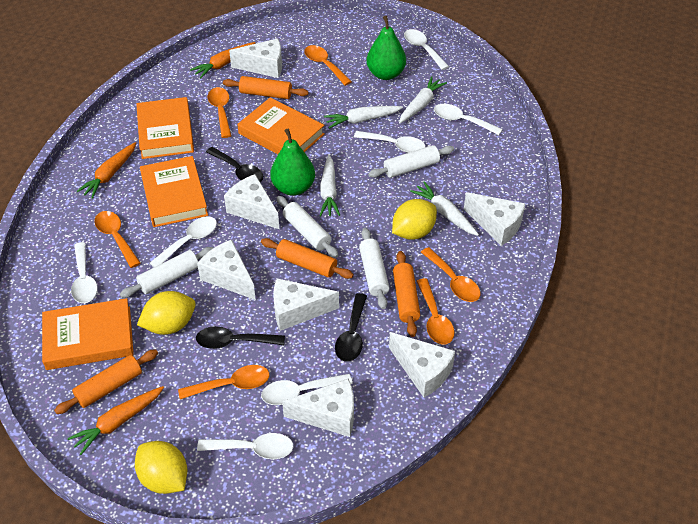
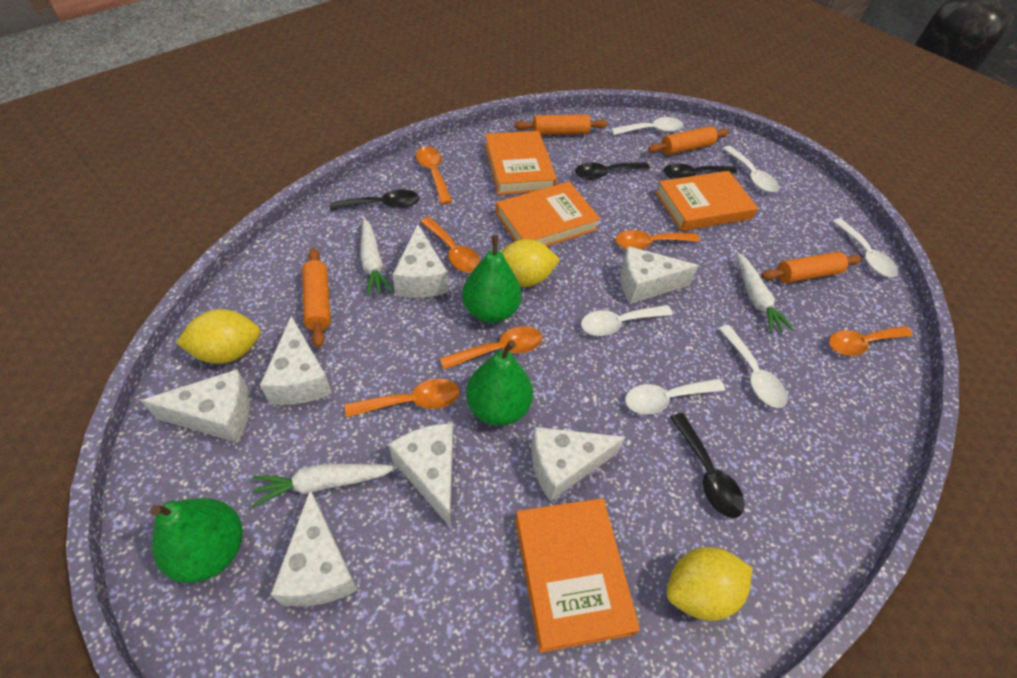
black spoon: 3 -> 4
green pear: 2 -> 3
orange carrot: 3 -> 0
white carrot: 4 -> 3
white rolling pin: 4 -> 0
white spoon: 7 -> 6

